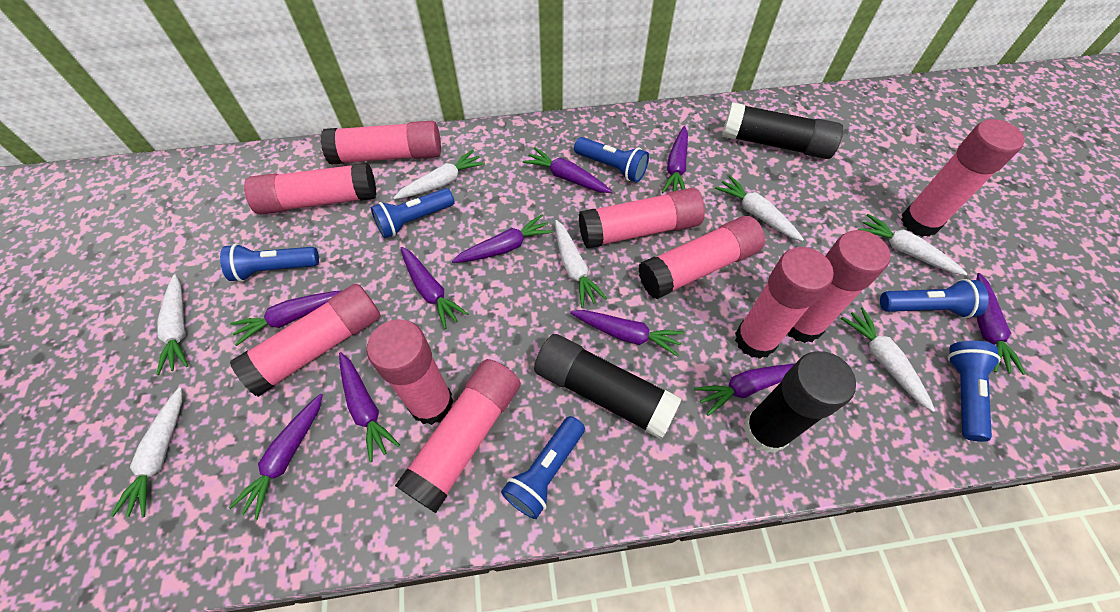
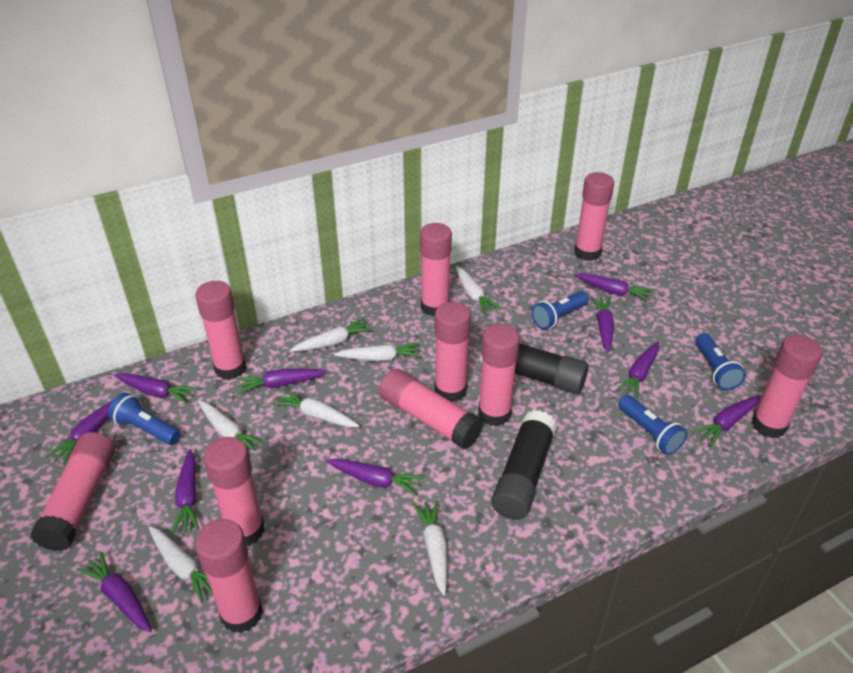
black glue stick: 3 -> 2
blue flashlight: 6 -> 4

